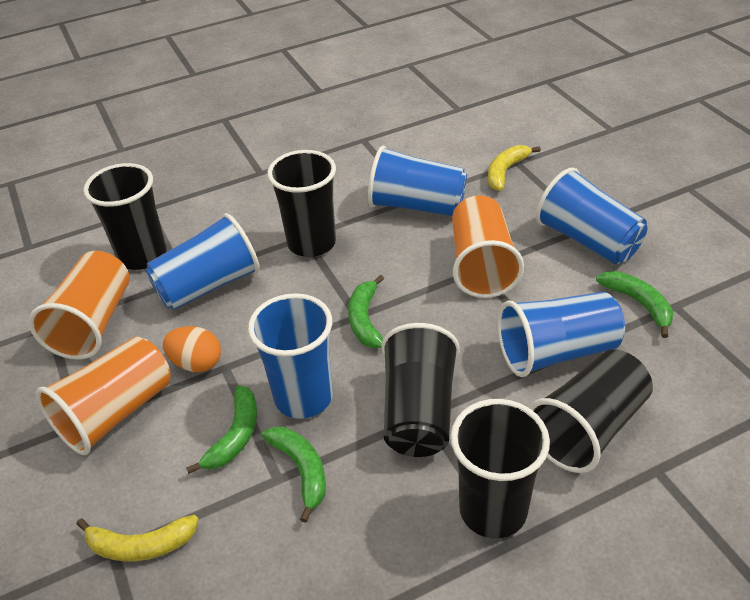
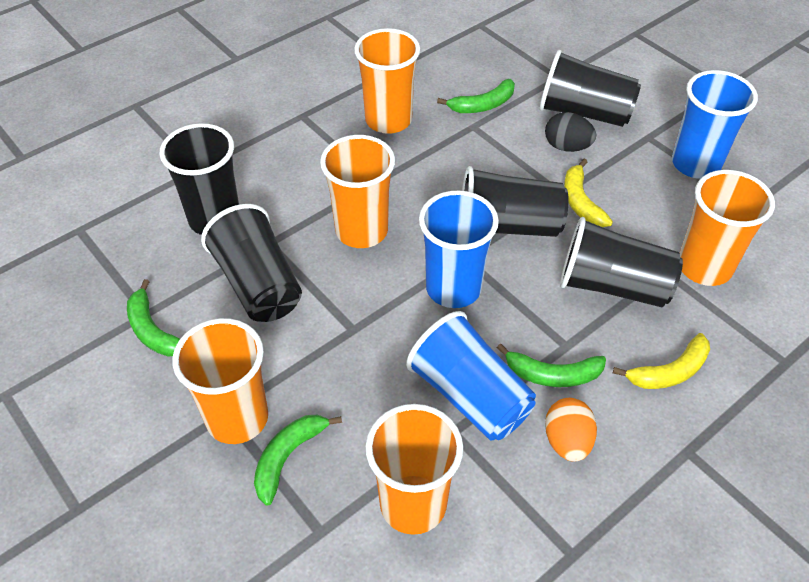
black egg: 0 -> 1
blue cup: 5 -> 3
orange cup: 3 -> 5

